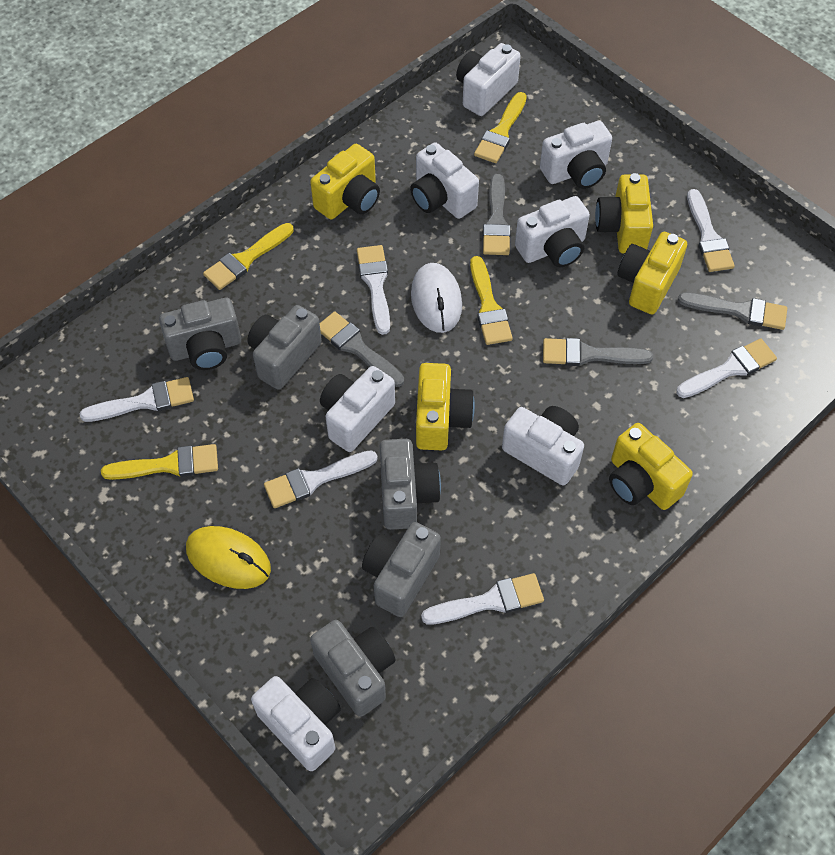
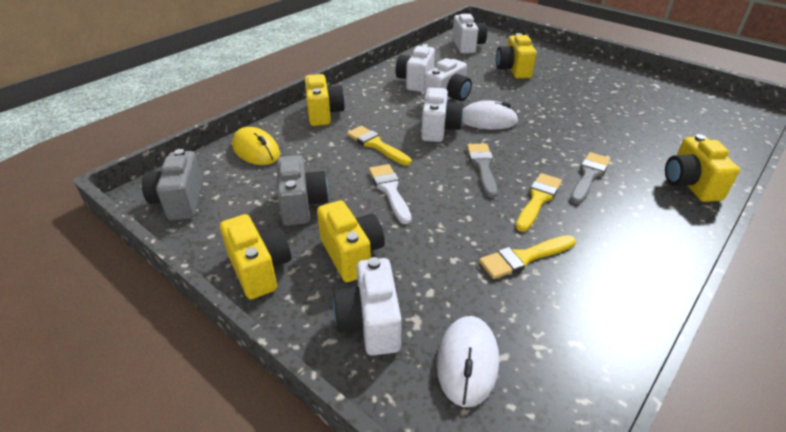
grey brush: 4 -> 2
grey camera: 5 -> 2
white brush: 6 -> 1
white camera: 7 -> 5
white mouse: 1 -> 2
yellow brush: 4 -> 3

